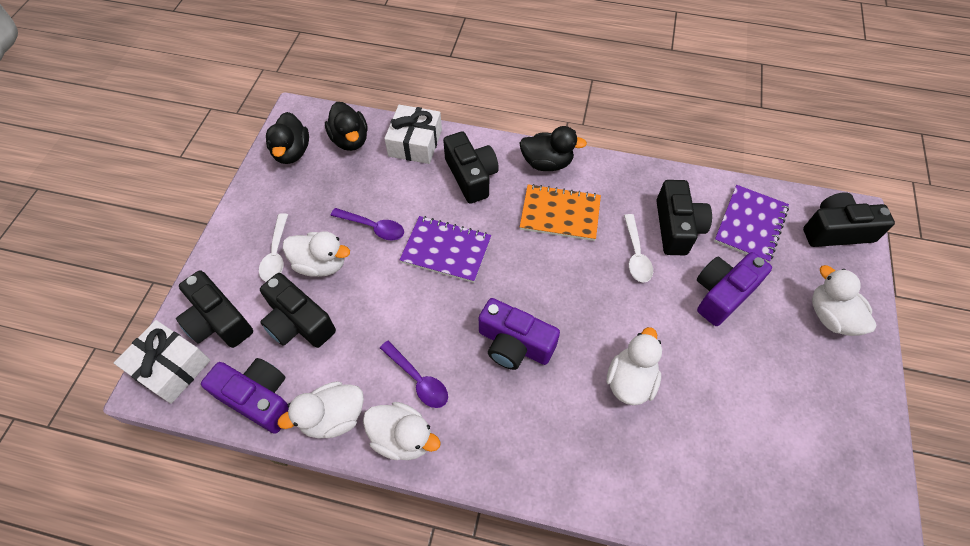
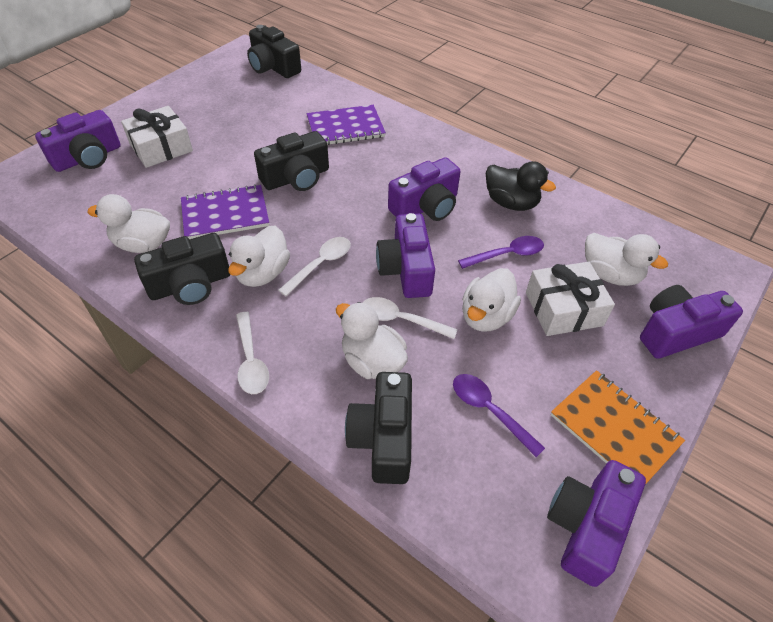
black camera: 5 -> 4
black duck: 3 -> 1
purple camera: 3 -> 5
white spoon: 2 -> 3

